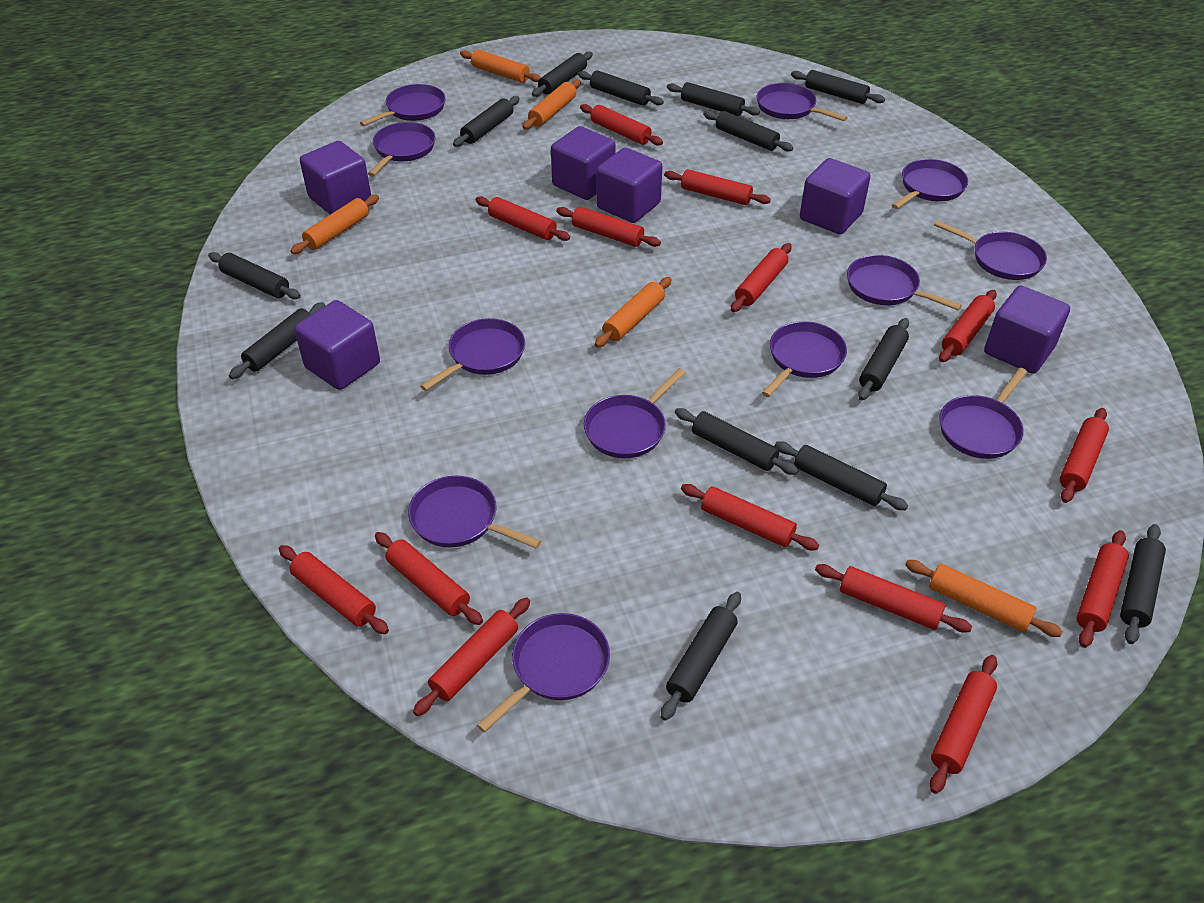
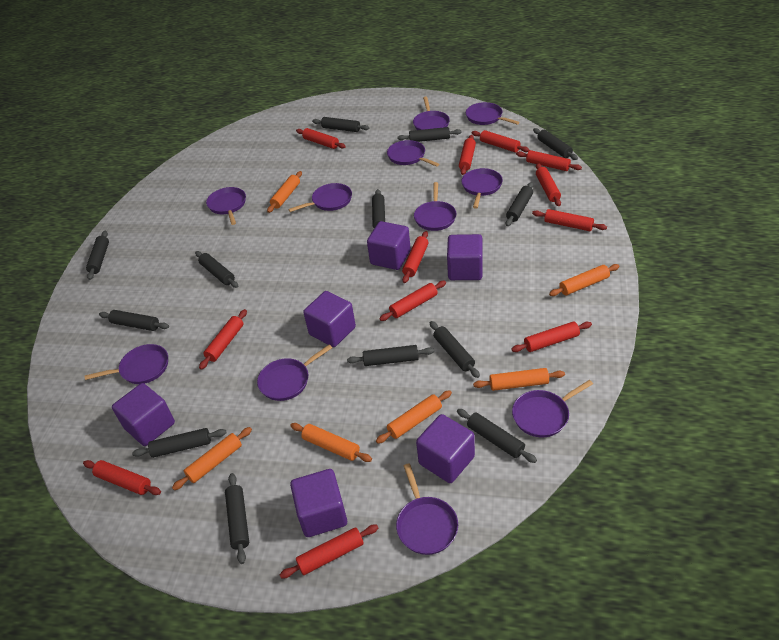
orange rolling pin: 5 -> 6
purple pan: 12 -> 11
red rolling pin: 14 -> 12

